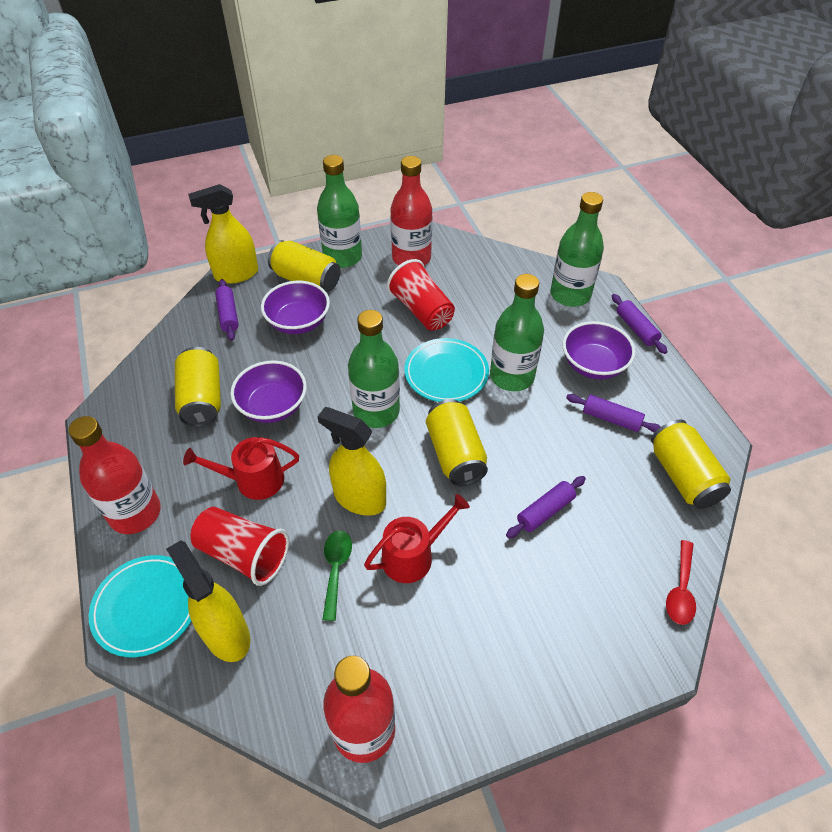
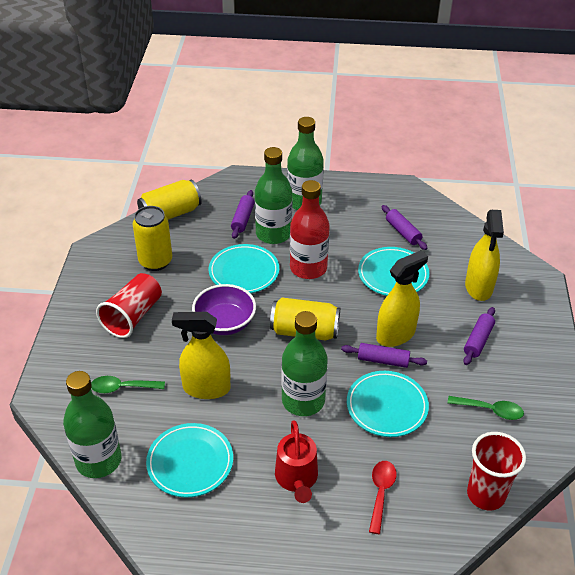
green spoon: 1 -> 2
purple bowl: 3 -> 1
red bottle: 3 -> 1
red watering can: 2 -> 1
turquoise plate: 2 -> 4
yellow can: 4 -> 3

